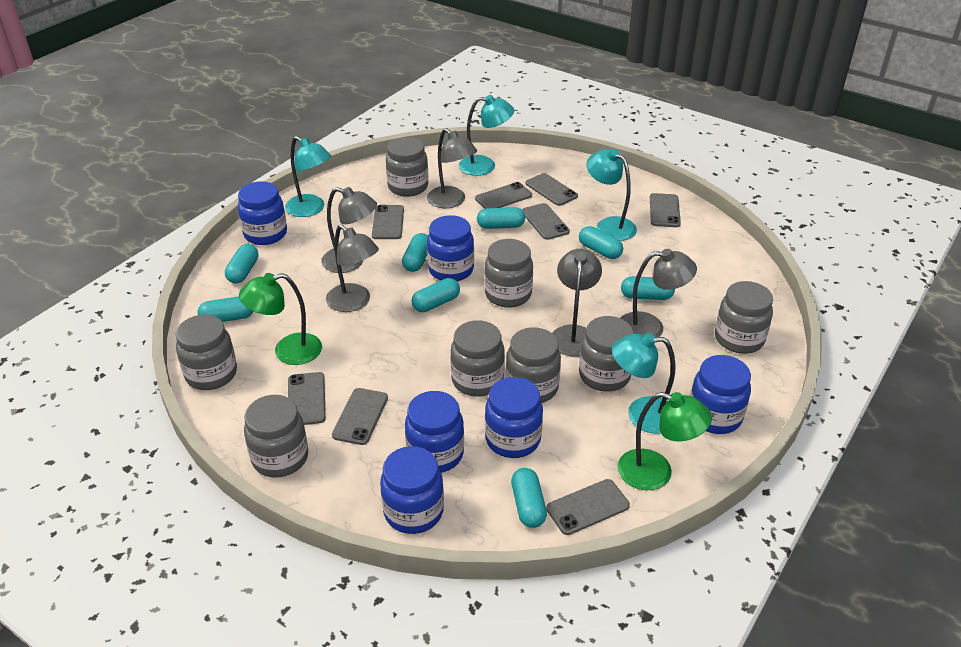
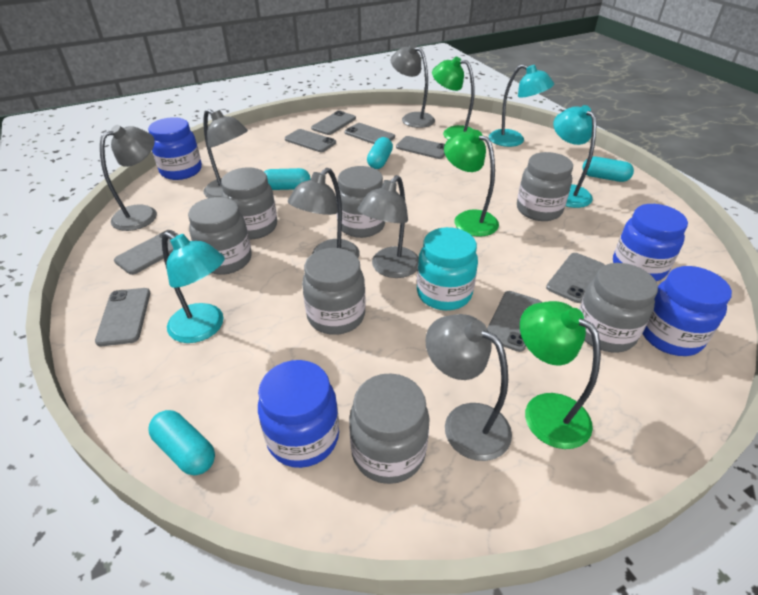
blue jar: 6 -> 4
green lamp: 2 -> 3
grey jar: 8 -> 7
grey lamp: 5 -> 6
turquoise capsule: 8 -> 4
turquoise jar: 0 -> 1
turquoise lamp: 4 -> 3

